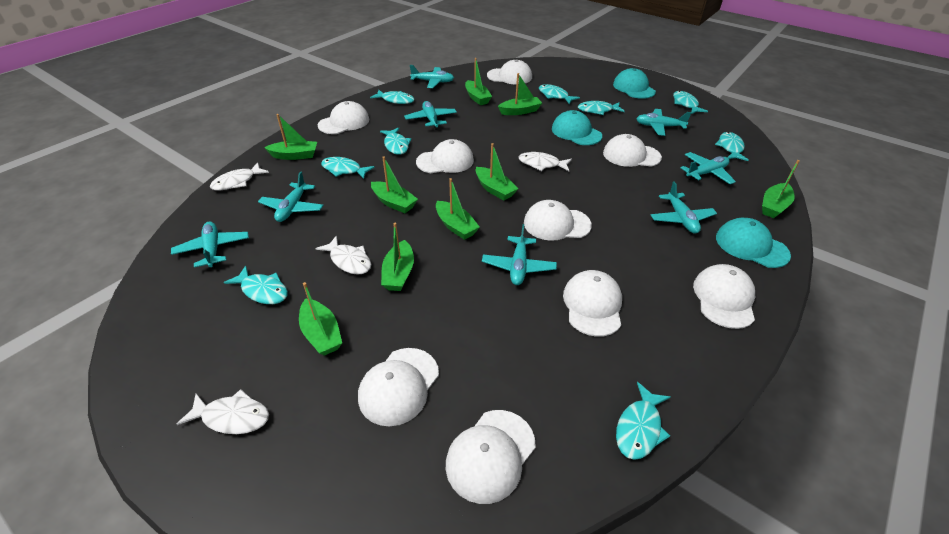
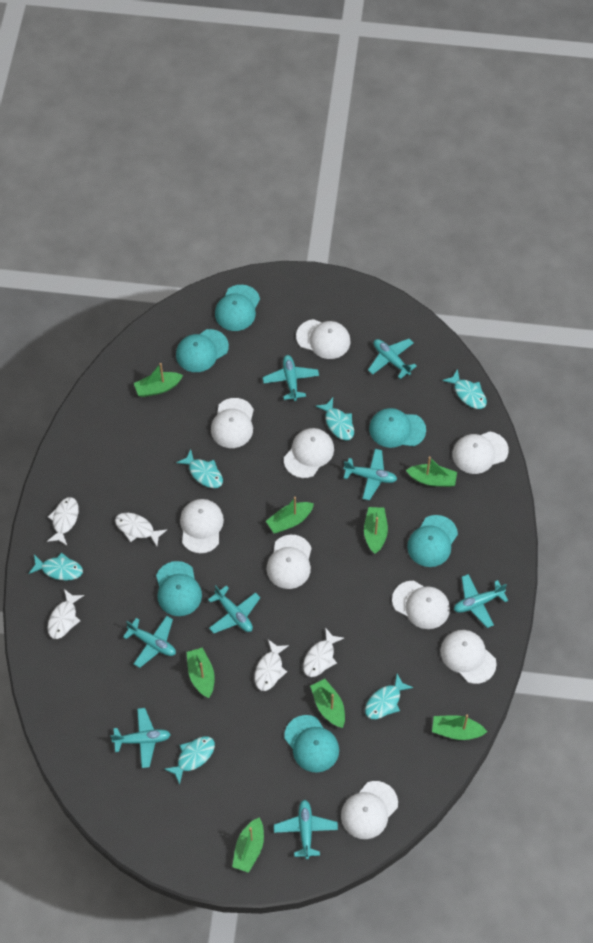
green boat: 9 -> 8
turquoise cap: 3 -> 6
turquoise fish: 9 -> 6
white fish: 4 -> 5

